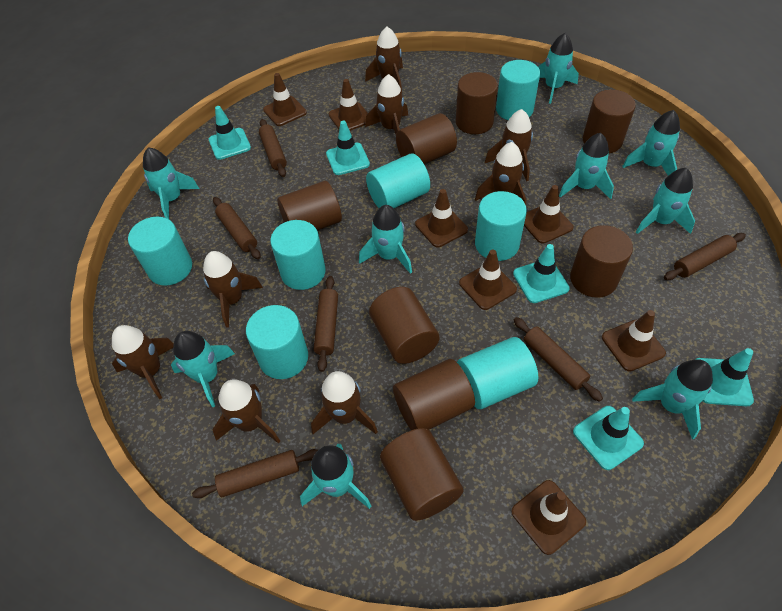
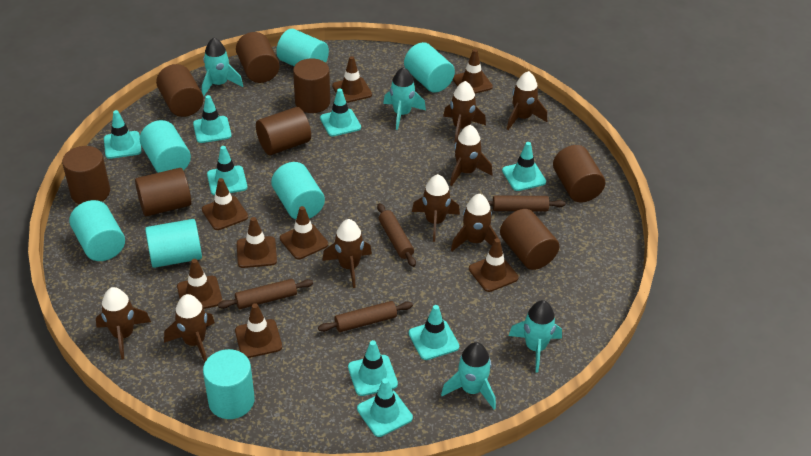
brown rolling pin: 6 -> 4
brown traffic cone: 7 -> 8
turquoise rocket: 9 -> 4
turquoise traffic cone: 5 -> 8

